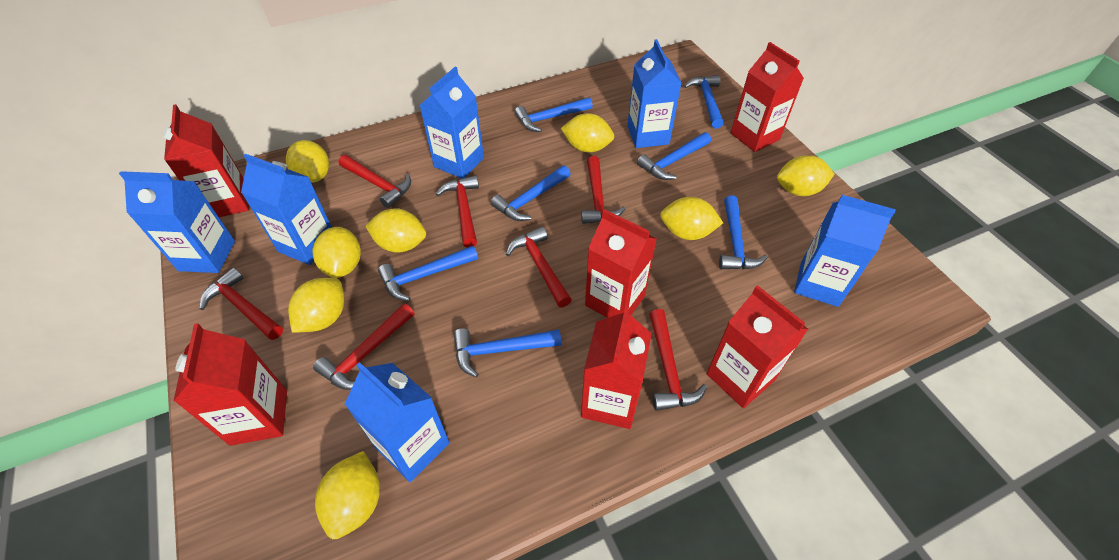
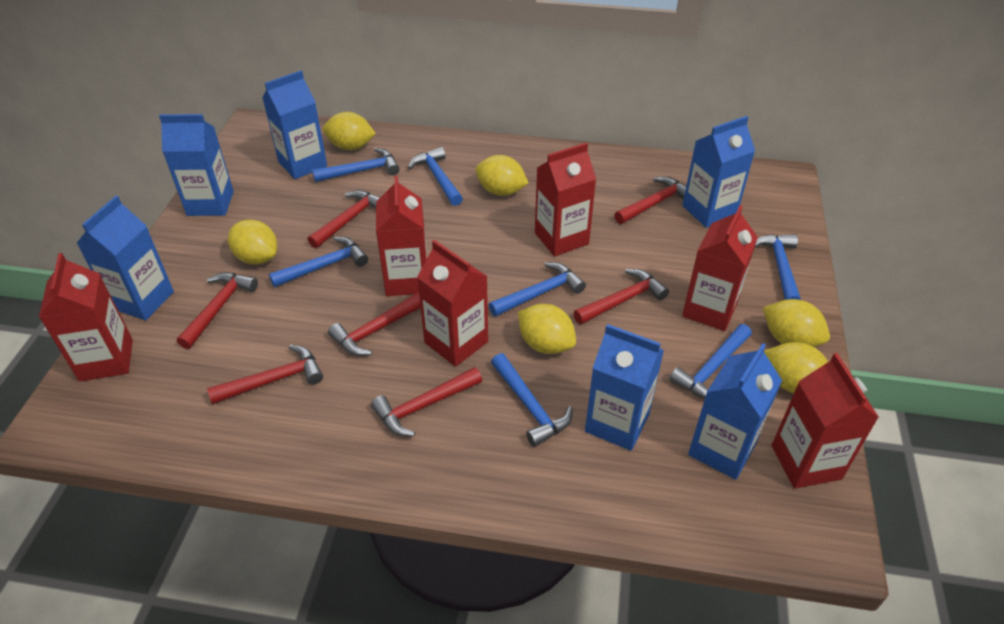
yellow lemon: 8 -> 6

